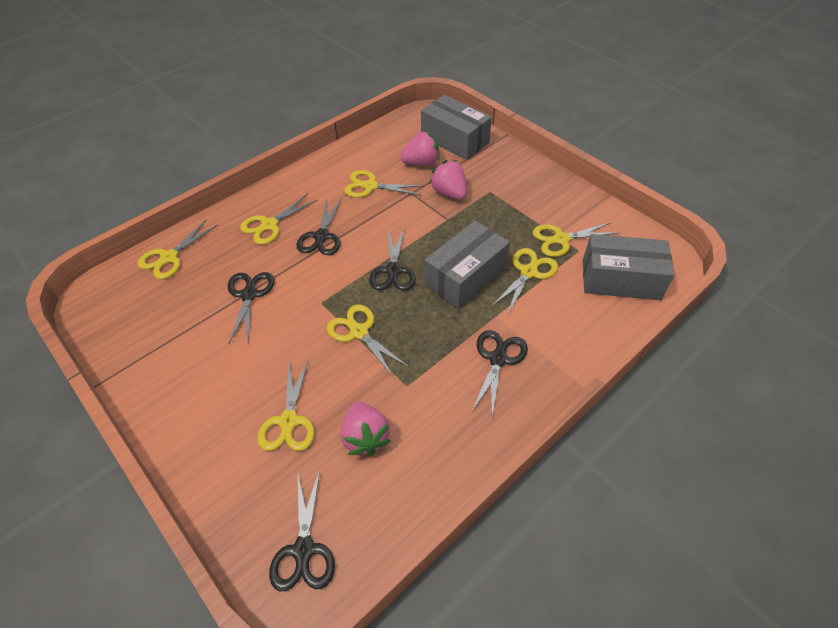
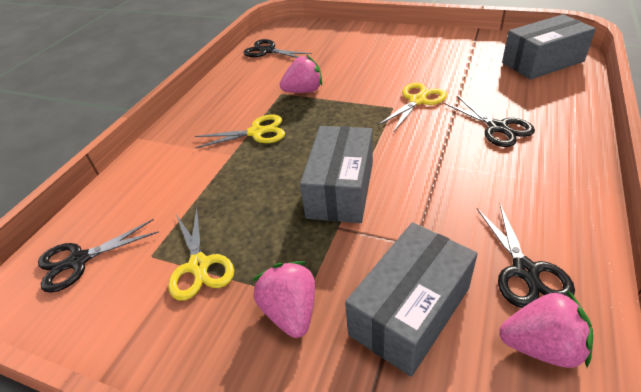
black scissors: 5 -> 4
yellow scissors: 7 -> 3

